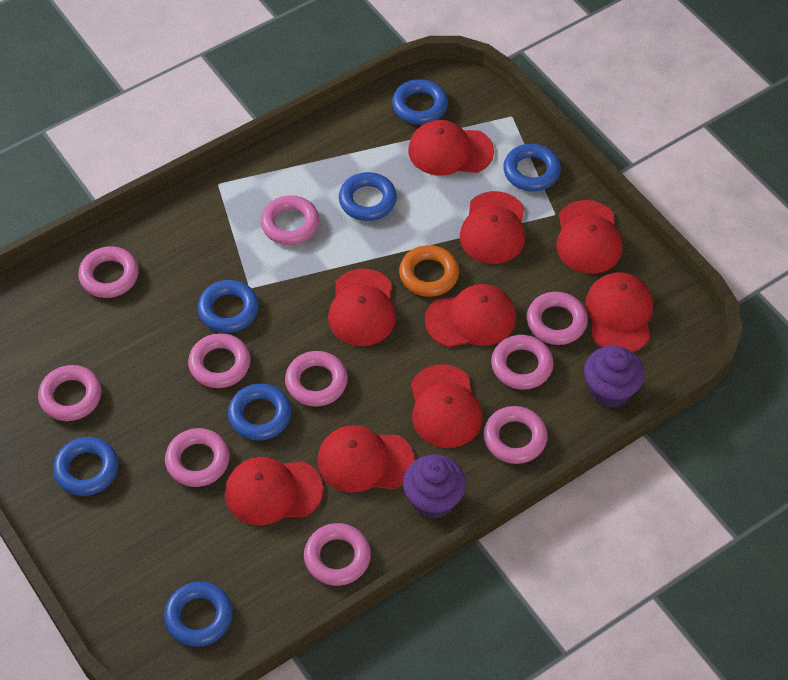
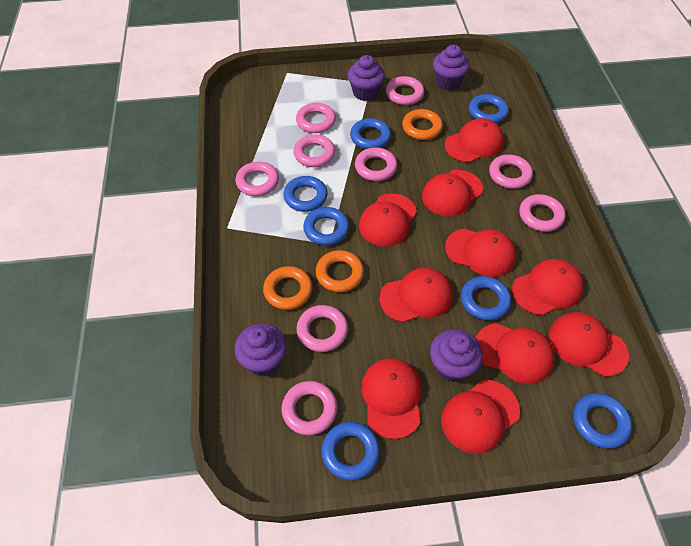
orange ring: 1 -> 3
pink ring: 10 -> 9
purple cupcake: 2 -> 4
red cap: 9 -> 10

